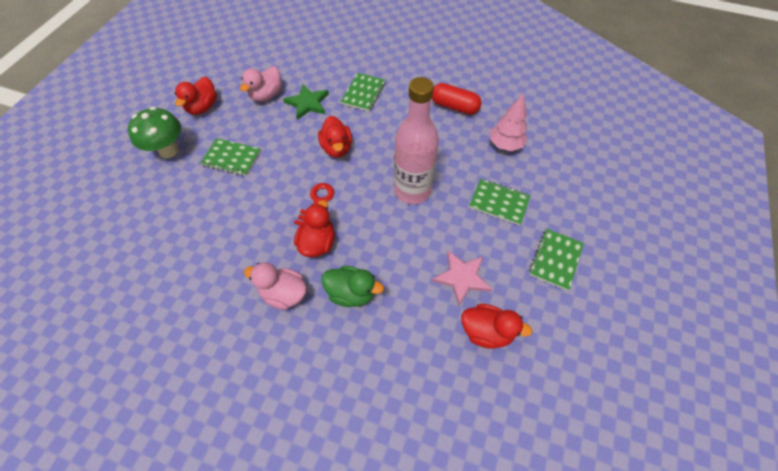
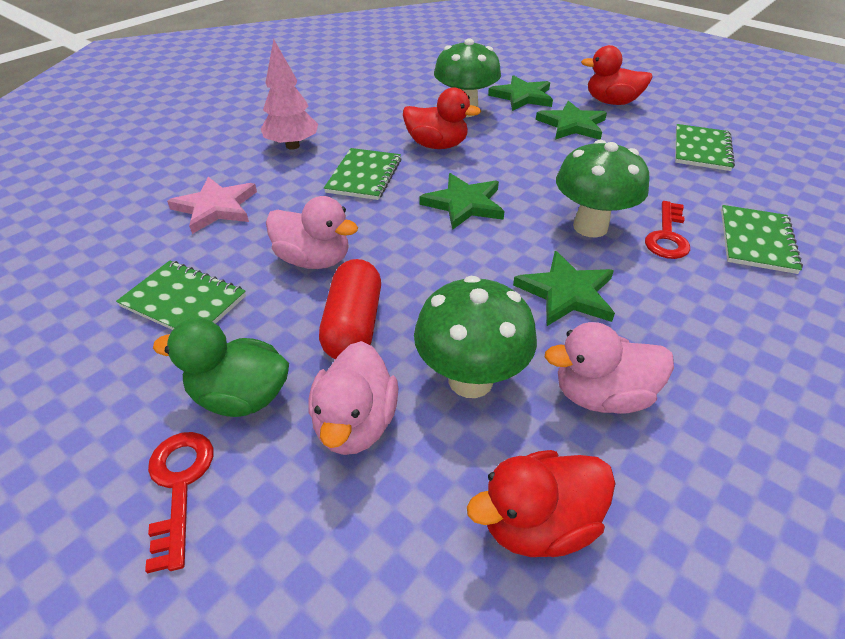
green mushroom: 1 -> 3
green star: 1 -> 4
pink bottle: 1 -> 0
pink duck: 2 -> 3
red duck: 4 -> 3
red key: 1 -> 2

